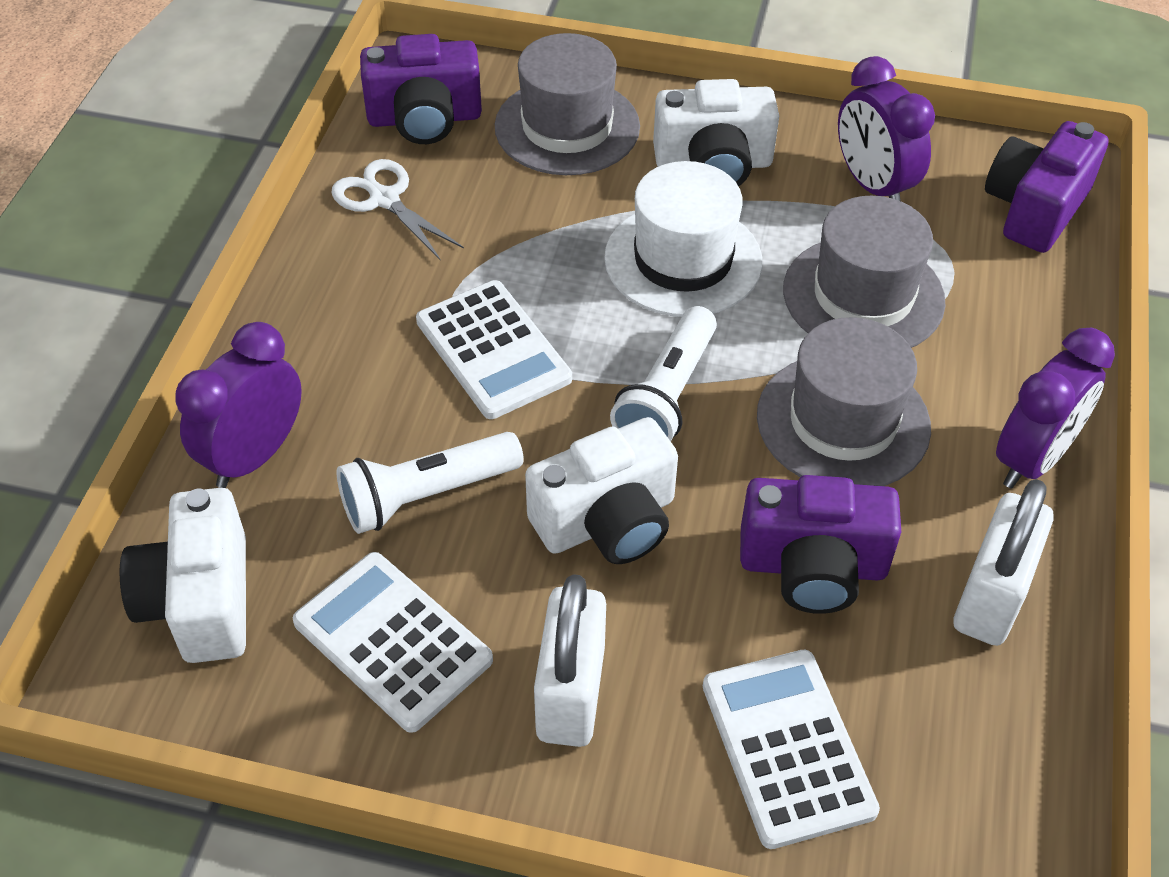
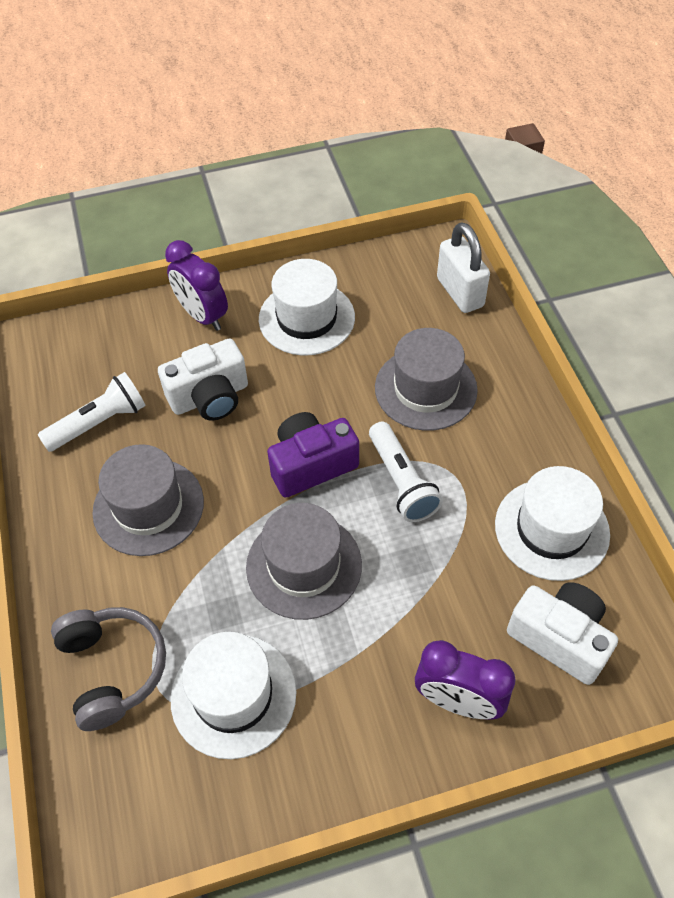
grey headphones: 0 -> 1
purple camera: 3 -> 1
purple clock: 3 -> 2
white calculator: 3 -> 0
white camera: 3 -> 2
white hat: 1 -> 3
white padlock: 2 -> 1
white scissors: 1 -> 0

